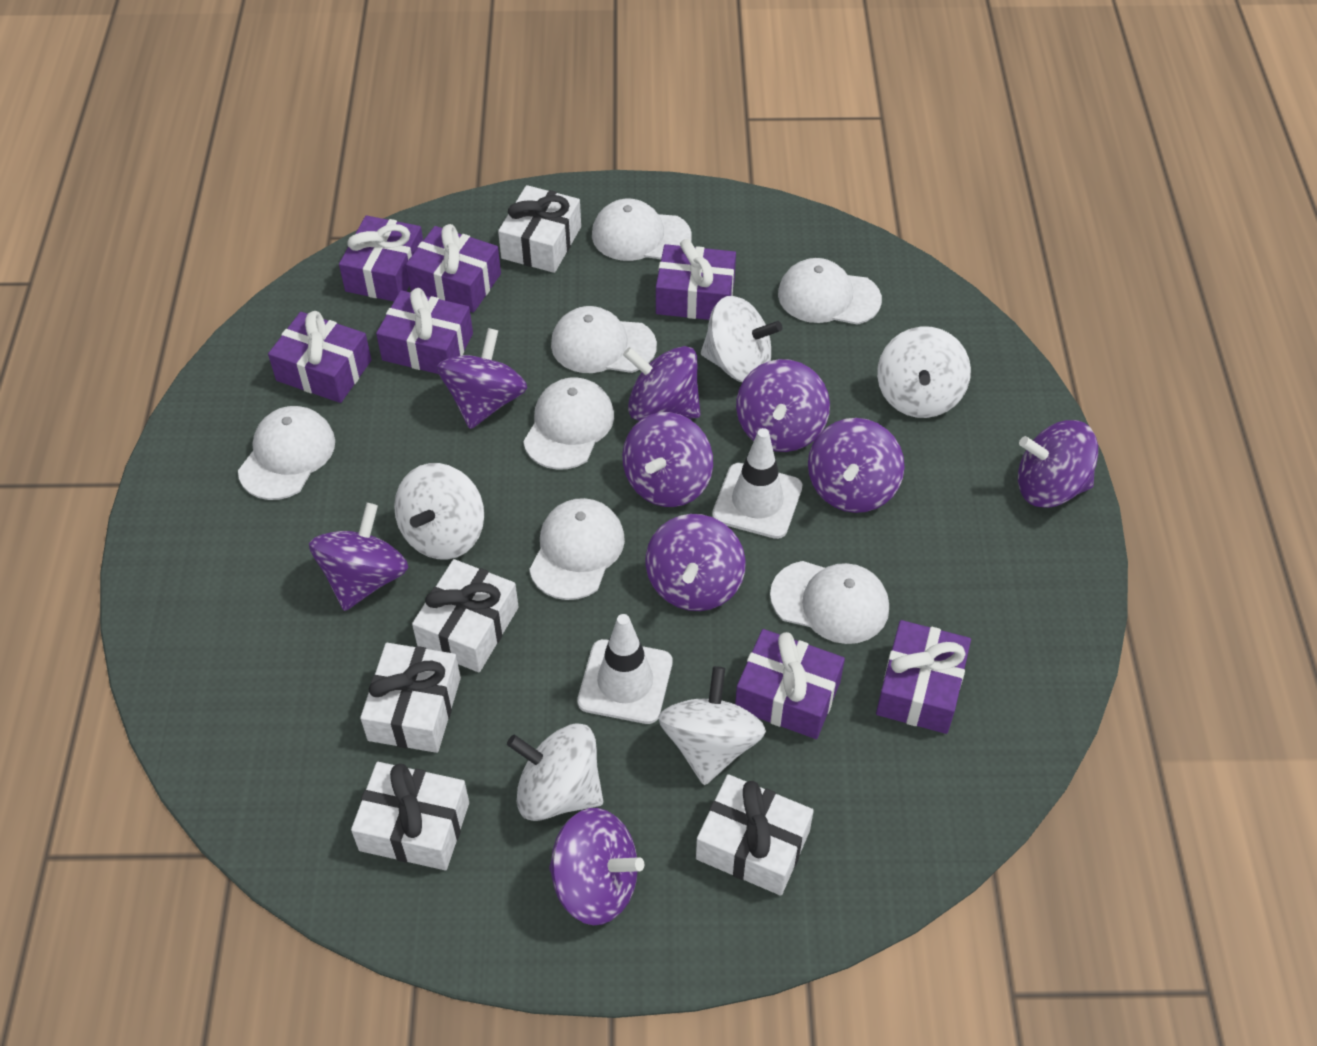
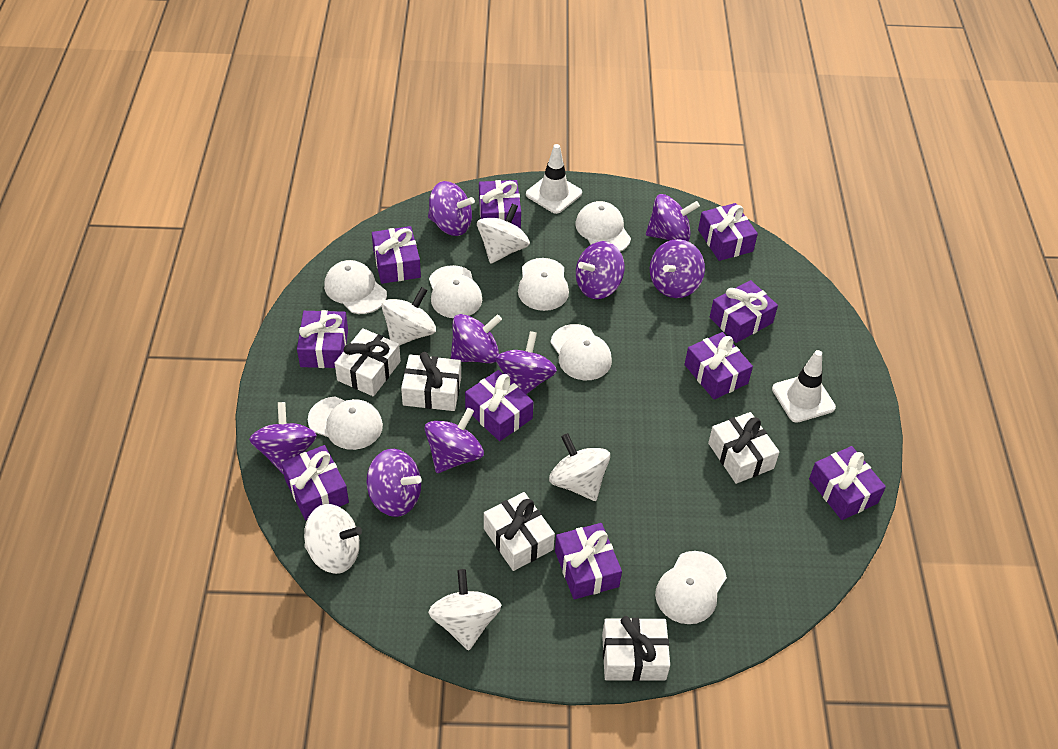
purple gift: 7 -> 10

